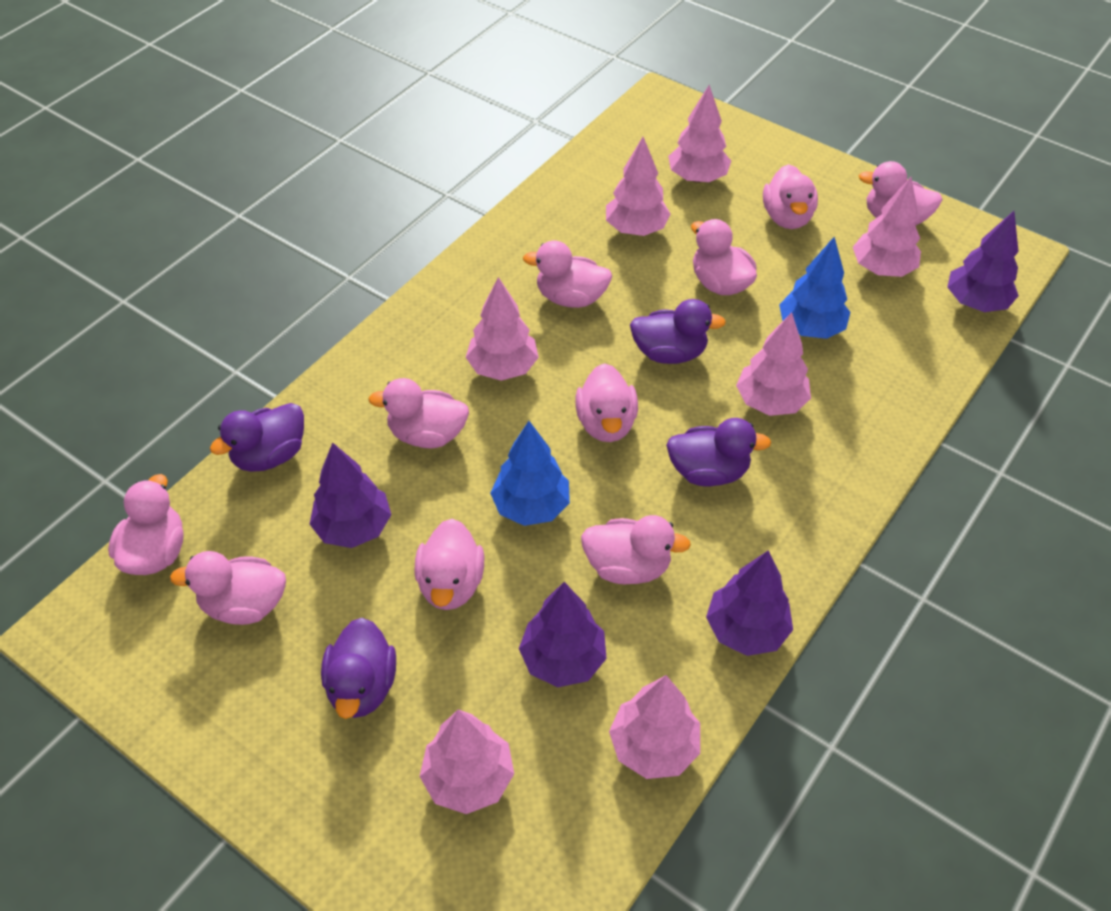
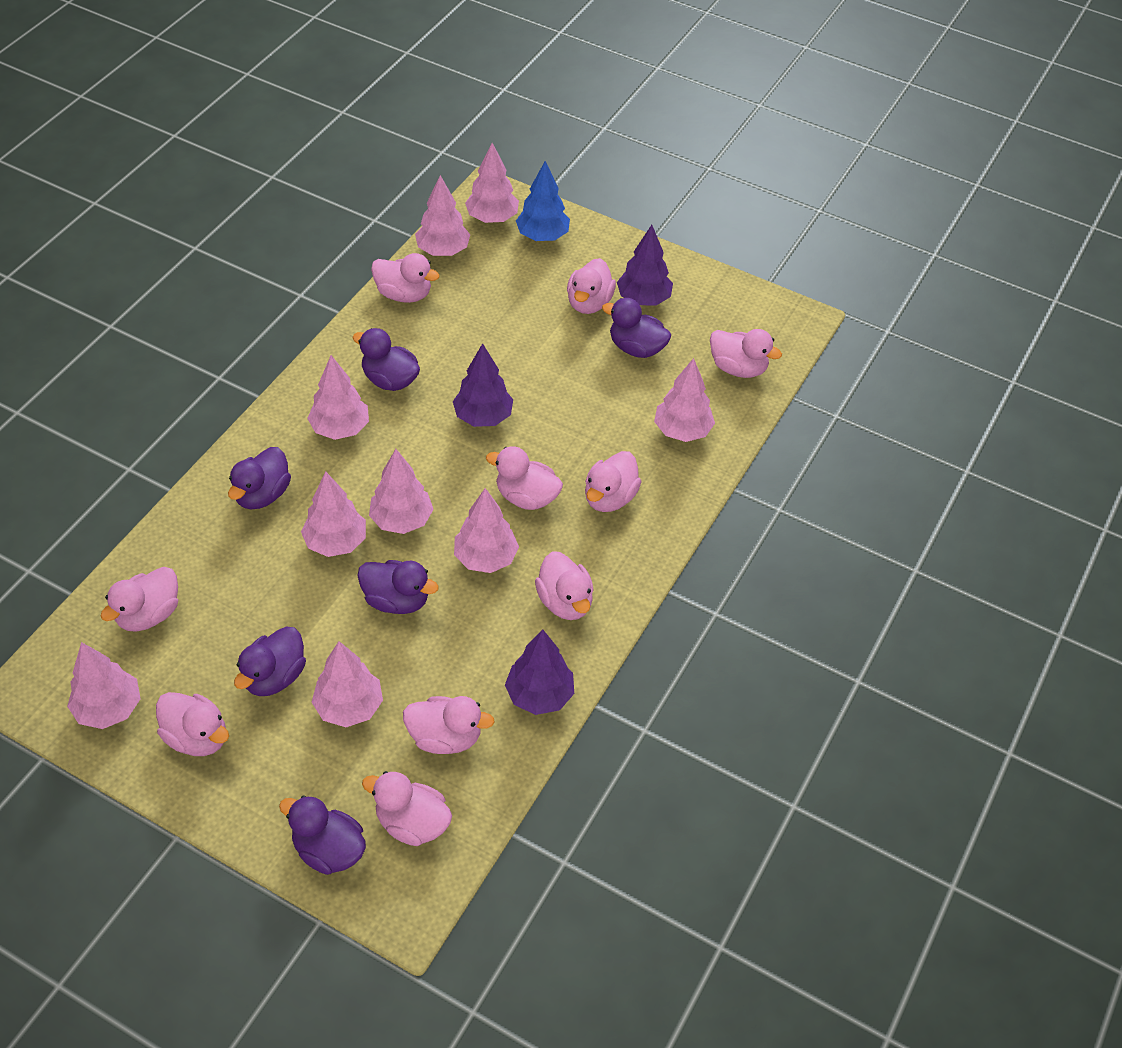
blue tree: 2 -> 1
pink tree: 7 -> 9
purple duck: 4 -> 6
purple tree: 4 -> 3

